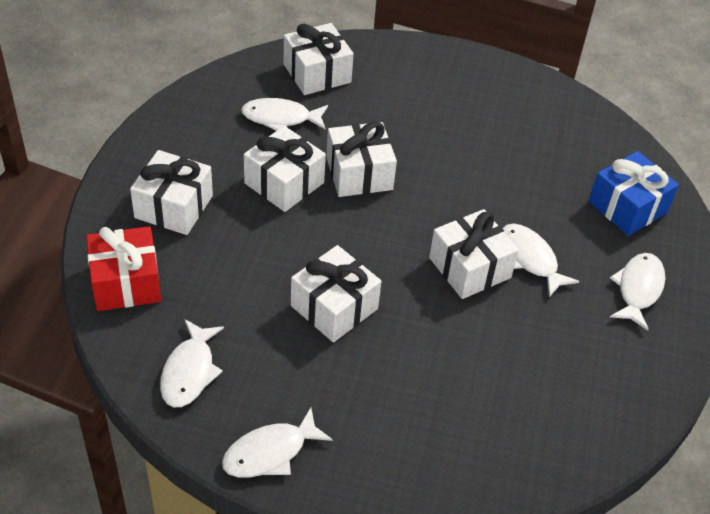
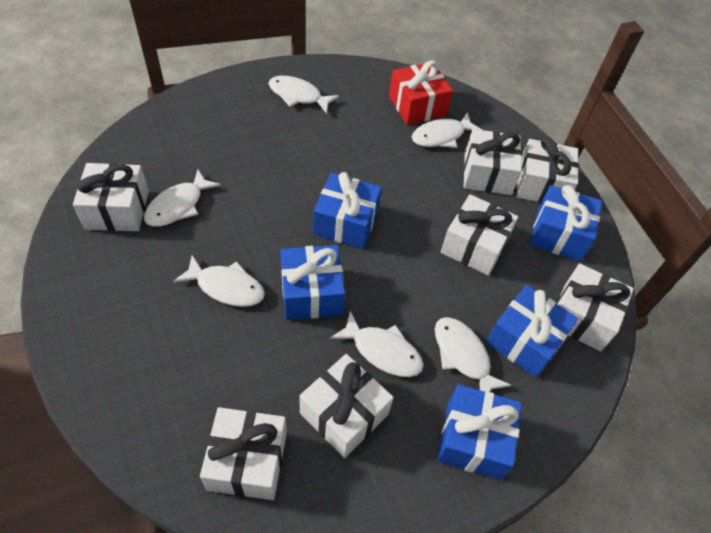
blue gift: 1 -> 5
white fish: 5 -> 6
white gift: 6 -> 7

